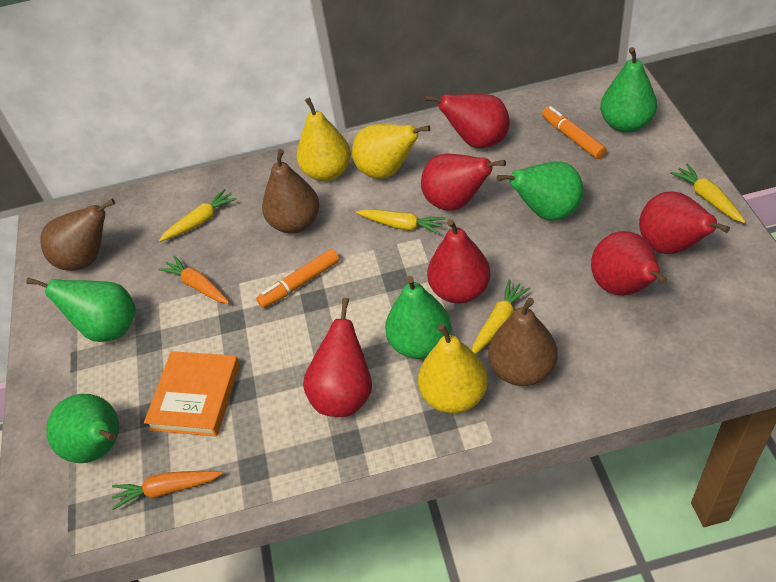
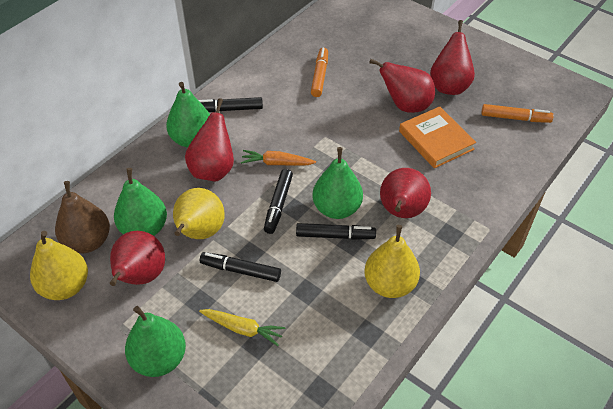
black marker: 0 -> 4
brown pear: 3 -> 1
green pear: 5 -> 4
orange carrot: 2 -> 1
red pear: 6 -> 5
yellow carrot: 4 -> 1

